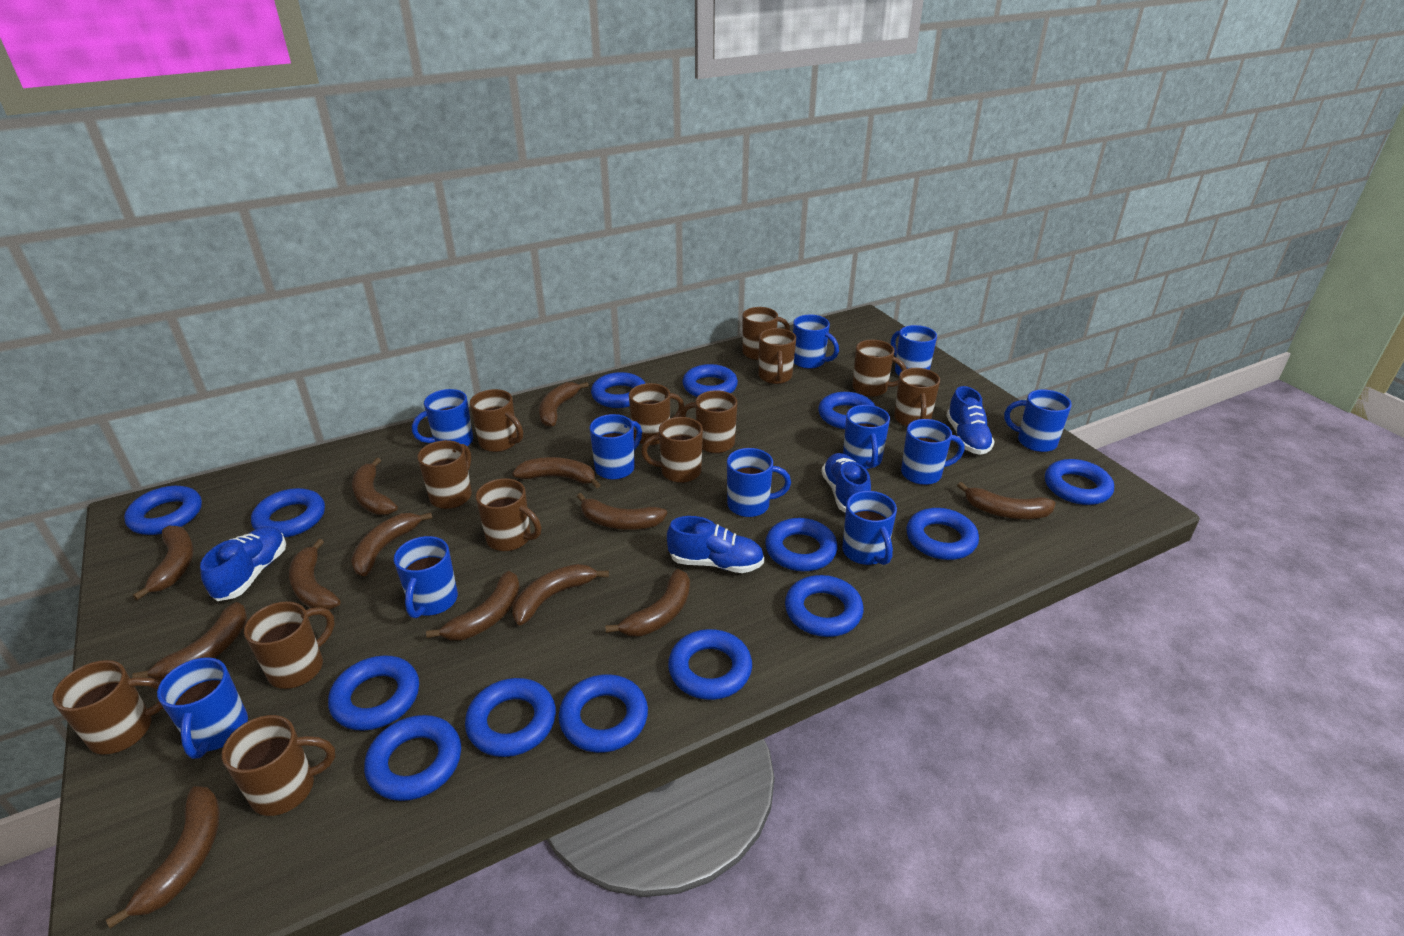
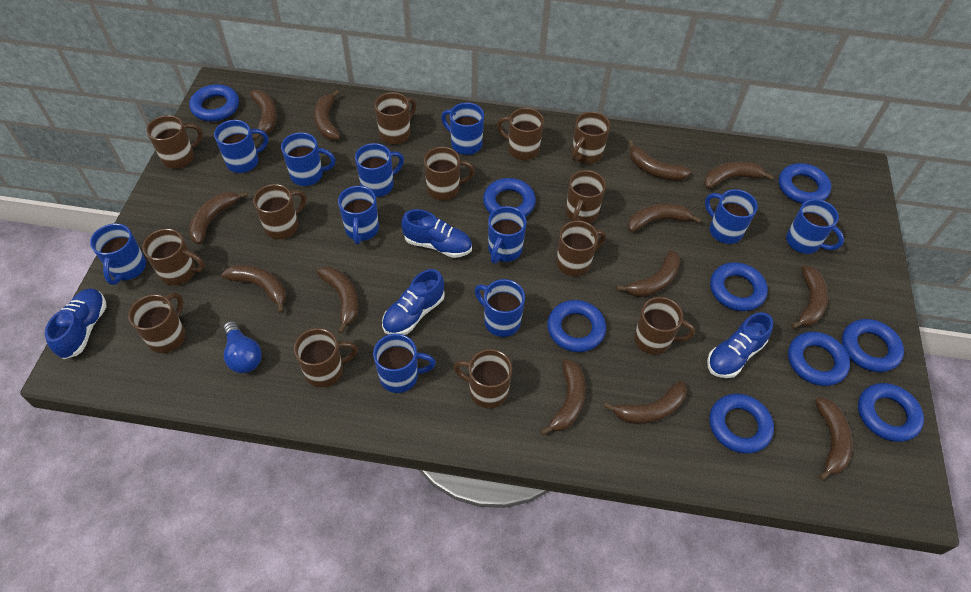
blue light bulb: 0 -> 1
blue ring: 14 -> 9

